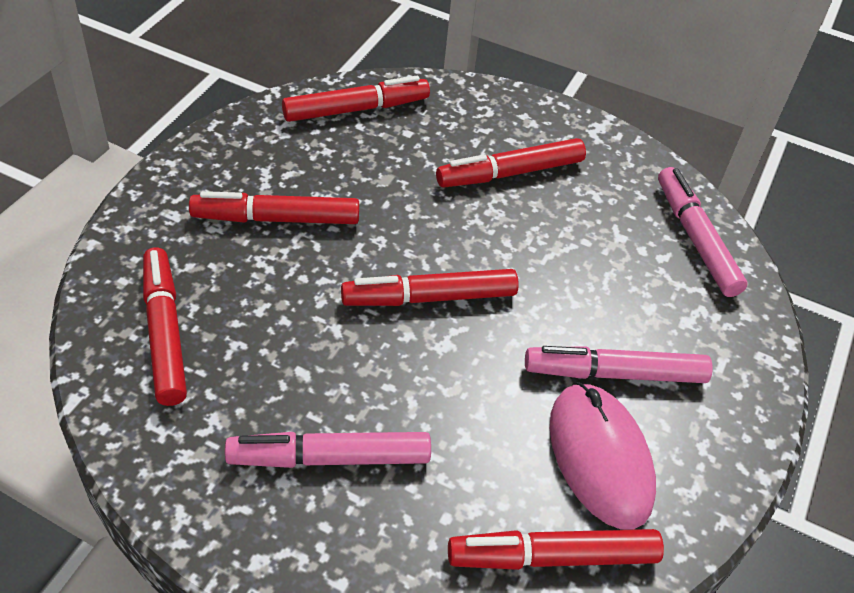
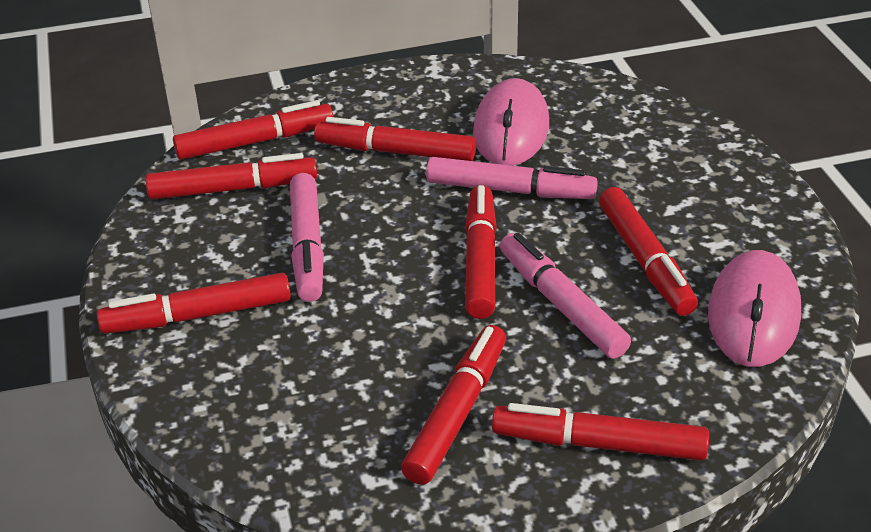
pink mouse: 1 -> 2
red marker: 6 -> 8

